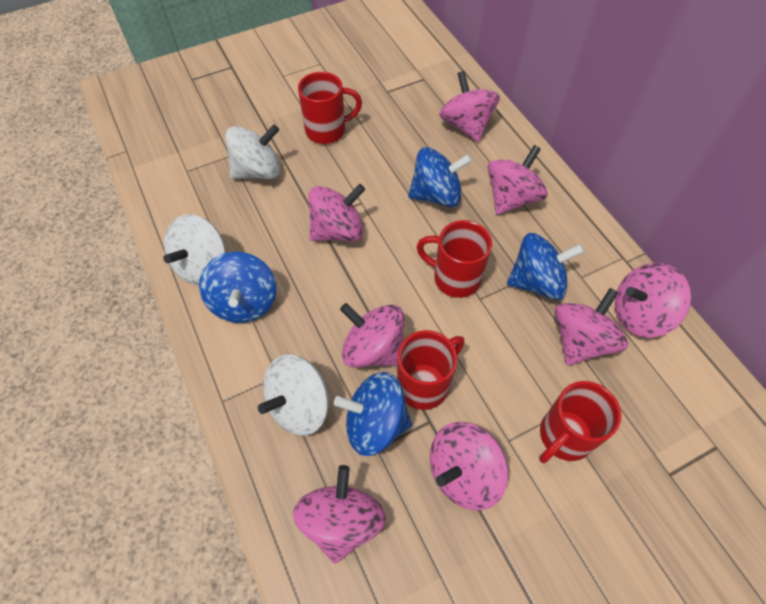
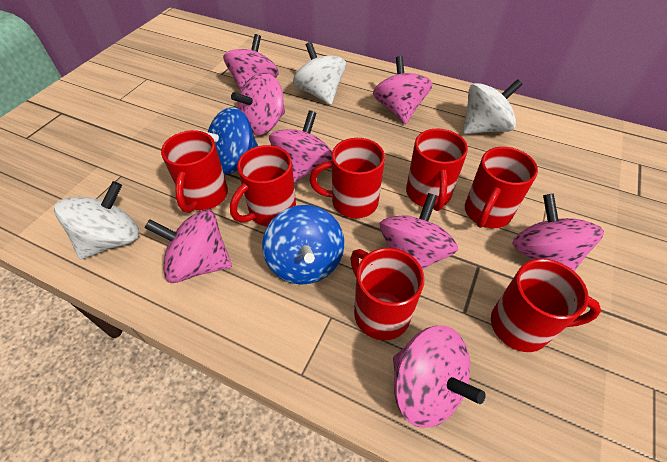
blue spinning top: 4 -> 2
red mug: 4 -> 7

